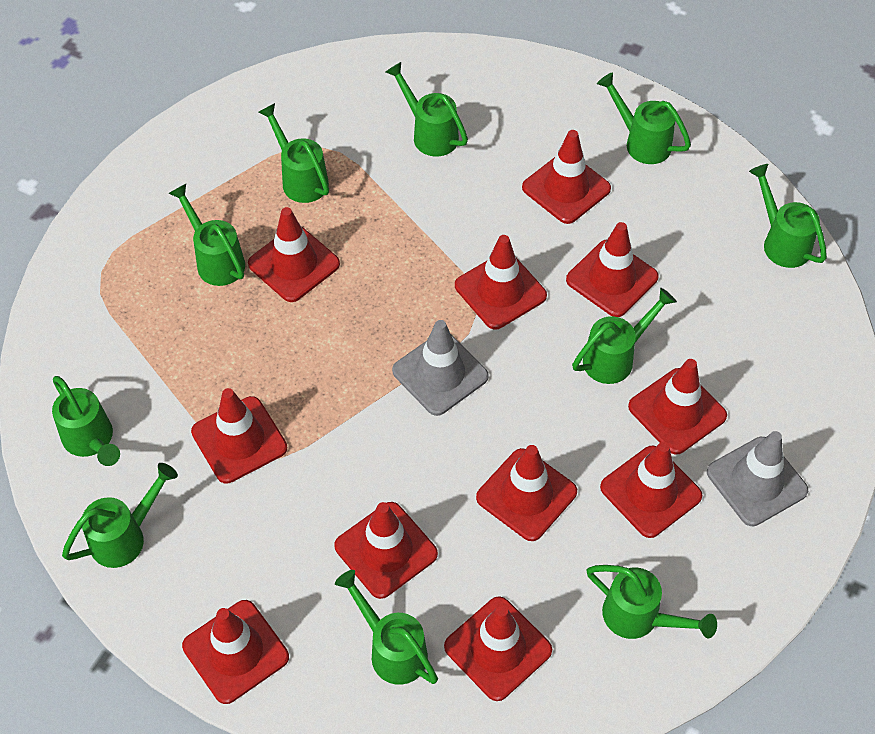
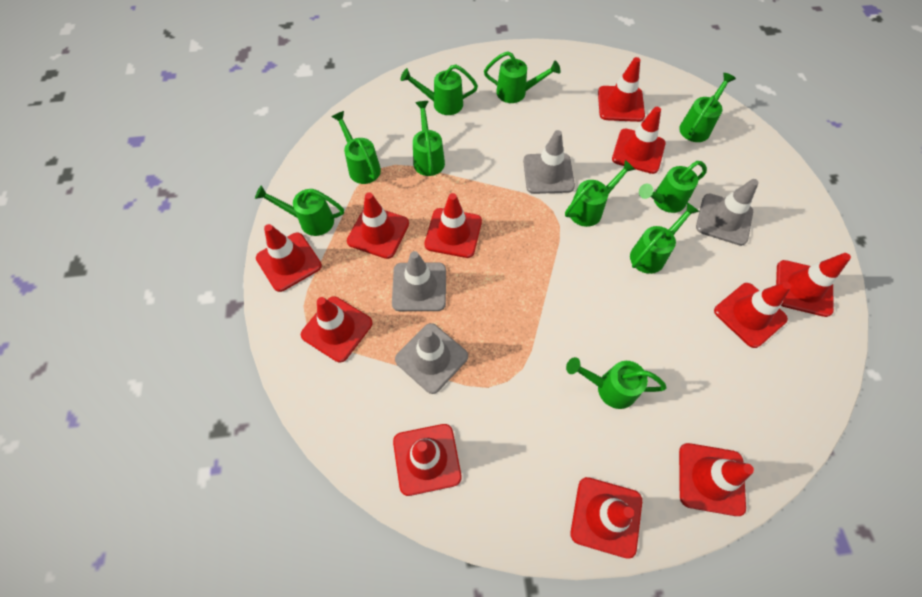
grey traffic cone: 2 -> 4

